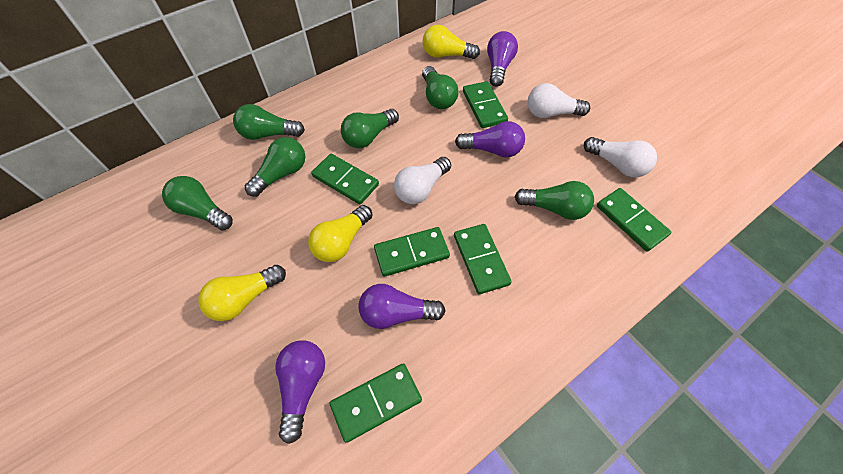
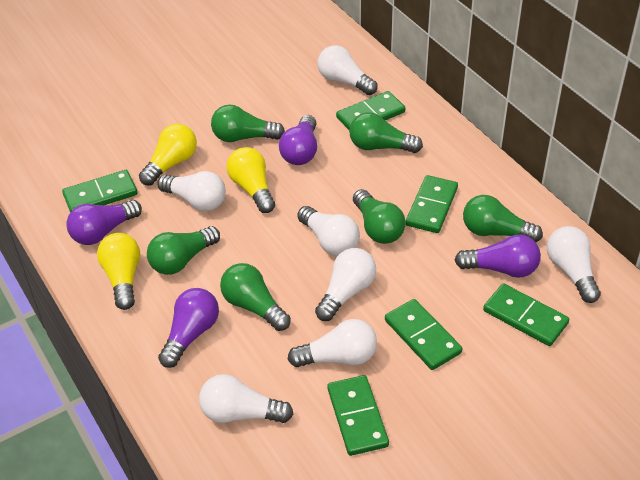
white light bulb: 3 -> 7

